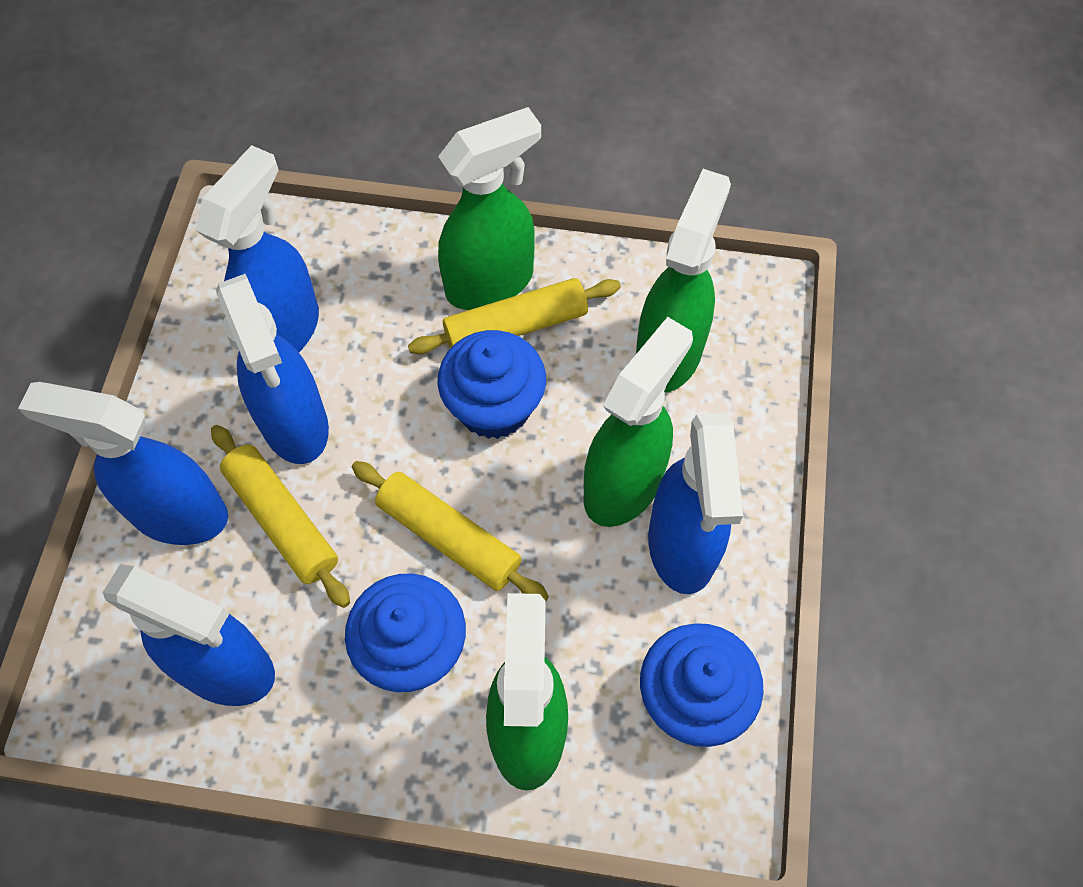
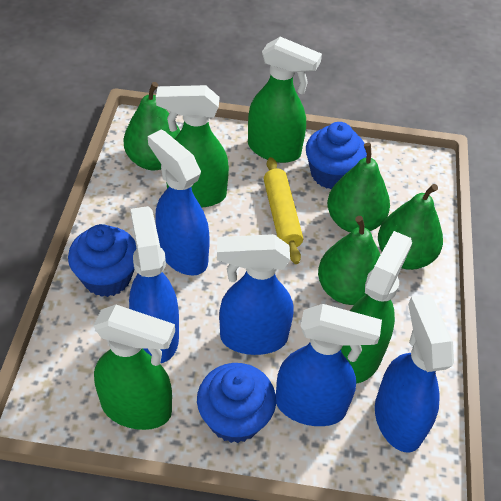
green pear: 0 -> 4
yellow rolling pin: 3 -> 1

